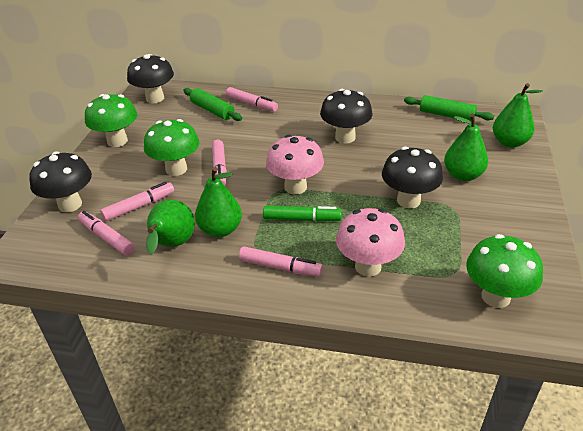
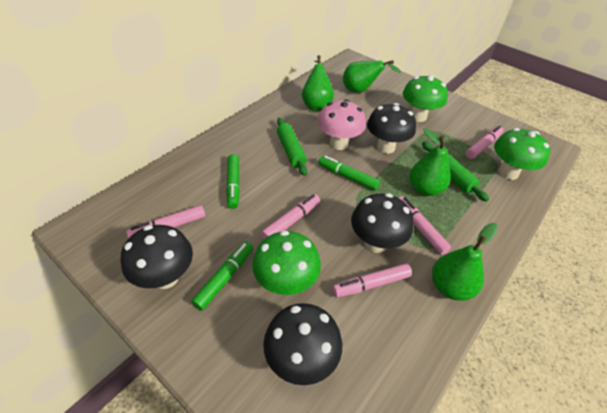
green marker: 1 -> 3
pink mushroom: 2 -> 1

